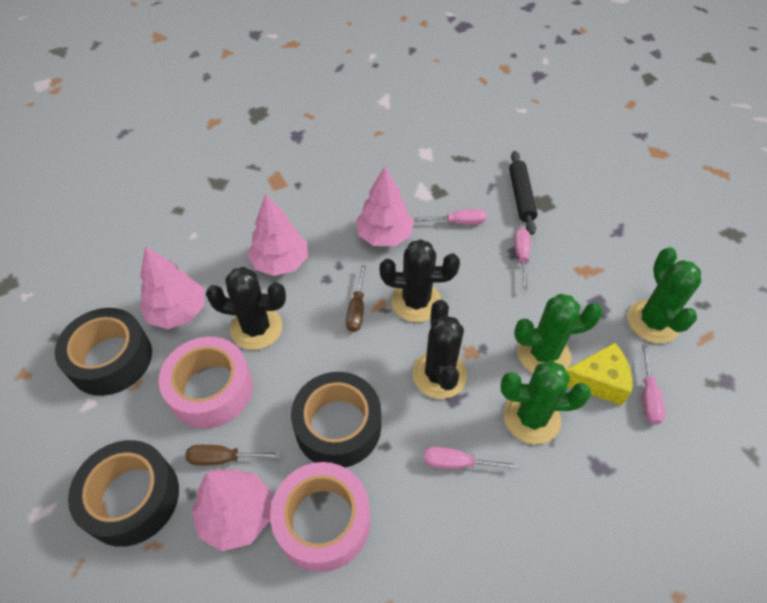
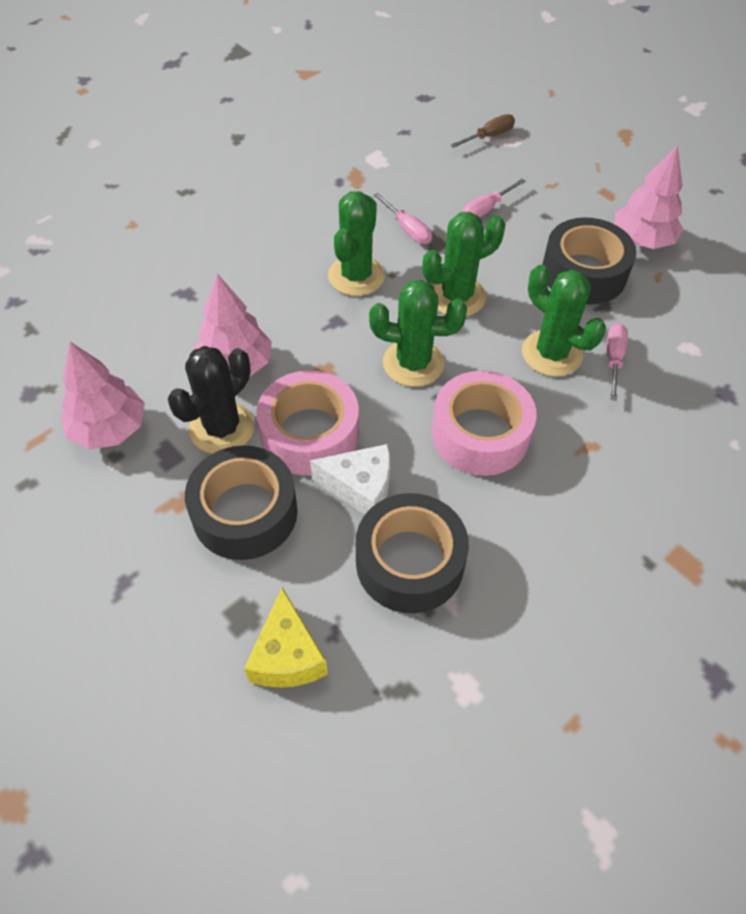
black cactus: 3 -> 1
black rolling pin: 1 -> 0
brown screwdriver: 2 -> 1
green cactus: 3 -> 4
pink screwdriver: 4 -> 3
pink tree: 4 -> 3
white cheese: 0 -> 1

